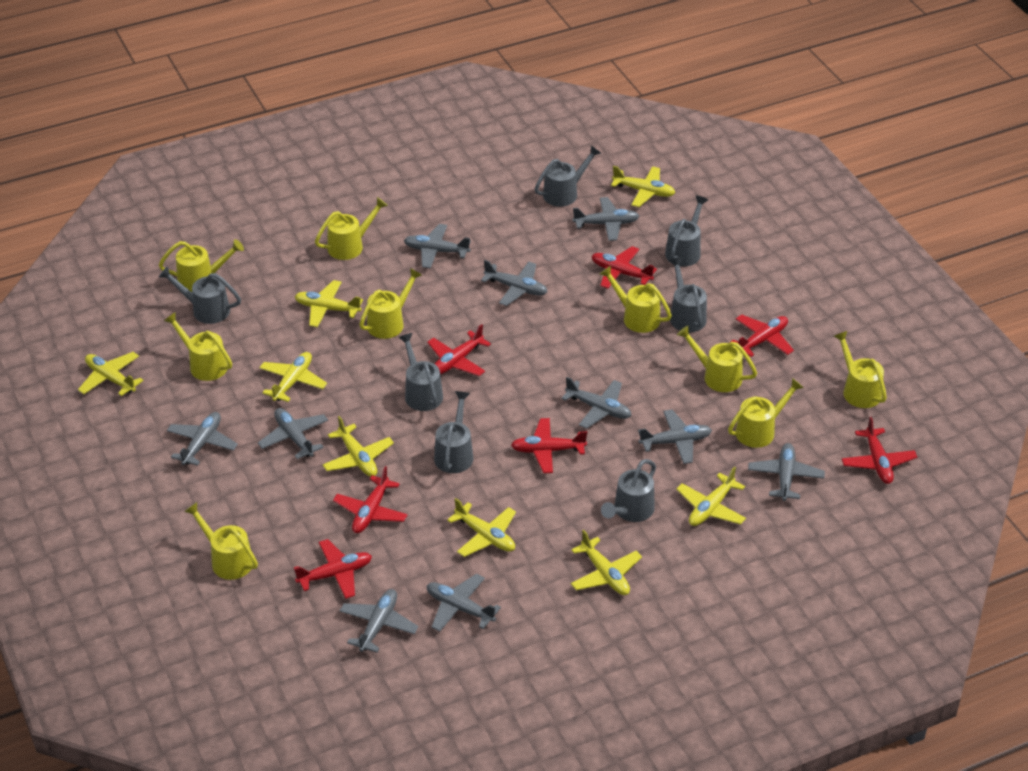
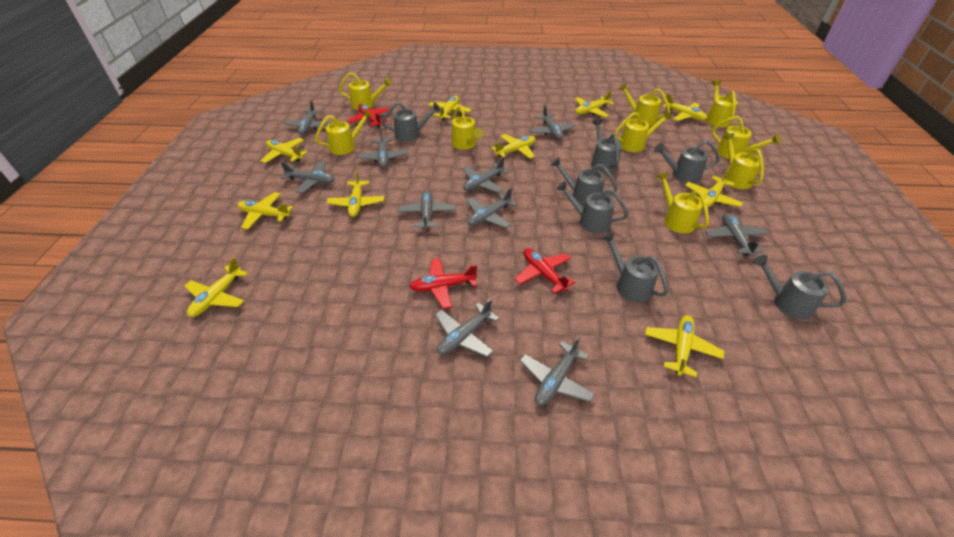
red plane: 7 -> 3
yellow plane: 8 -> 10

